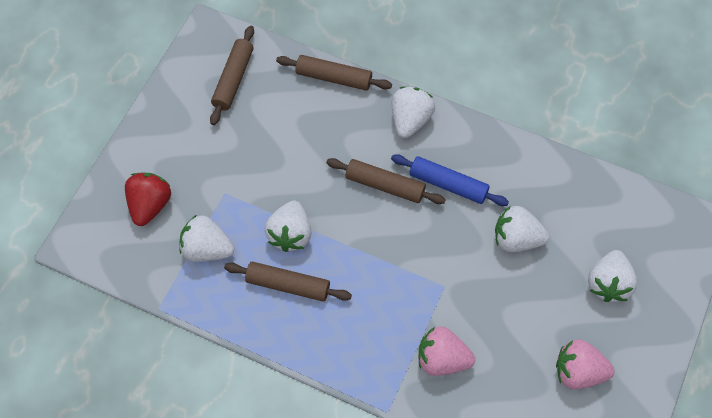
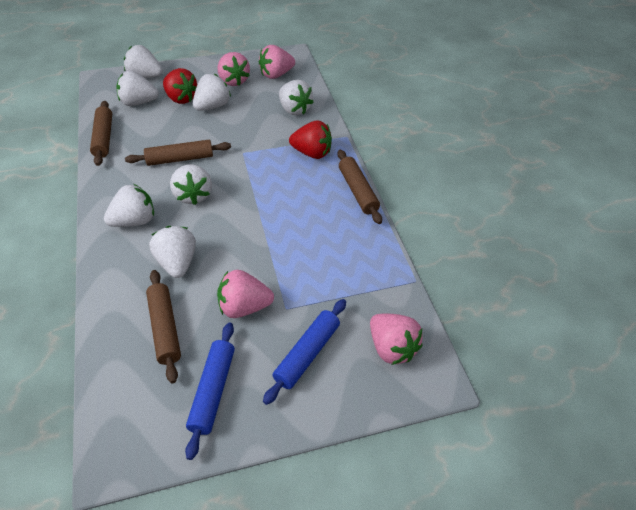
blue rolling pin: 1 -> 2
pink strawberry: 2 -> 4
red strawberry: 1 -> 2
white strawberry: 5 -> 7

